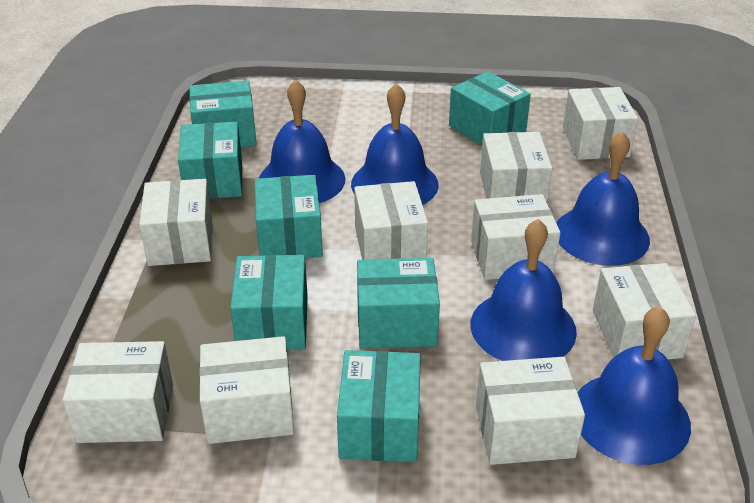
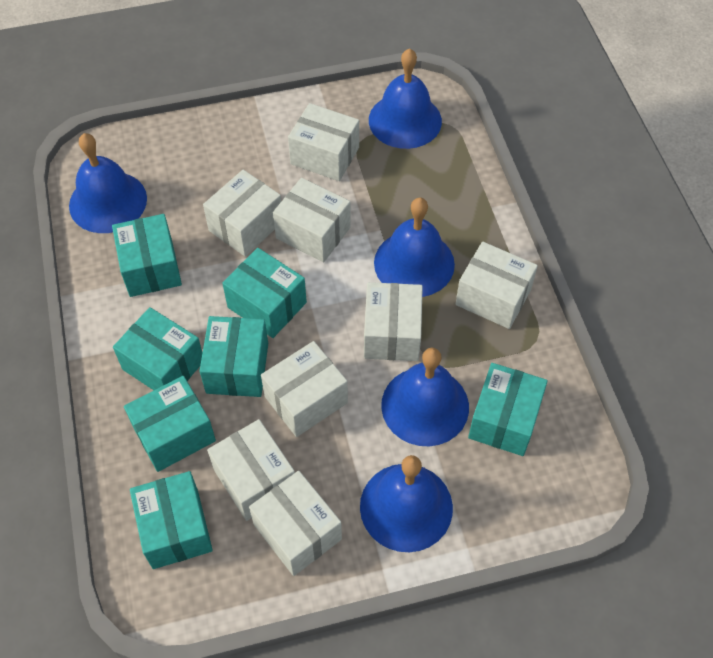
white box: 9 -> 8

